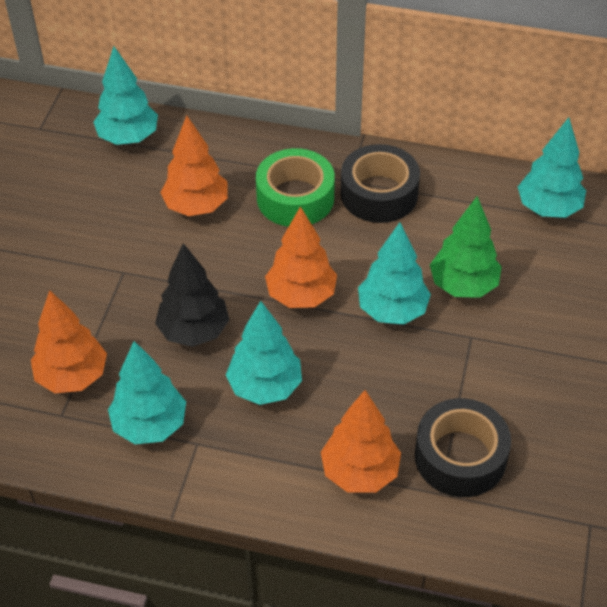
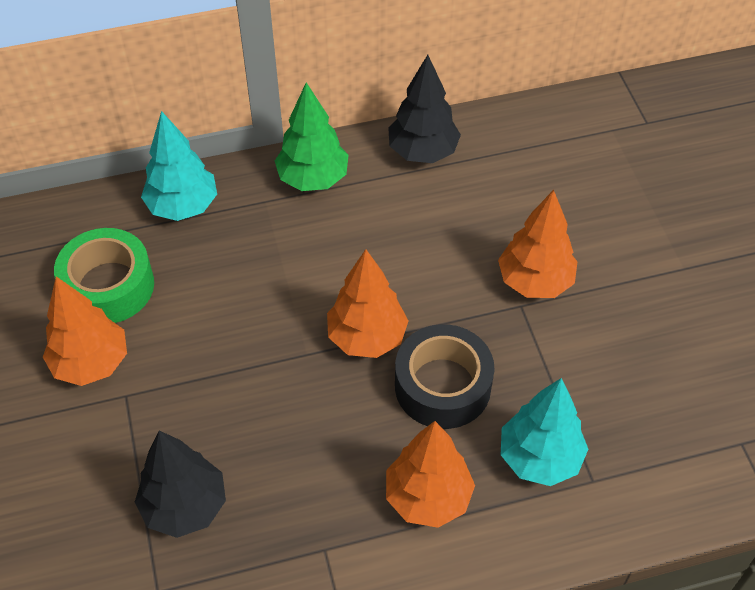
black tape: 2 -> 1
black tree: 1 -> 2
turquoise tree: 5 -> 2

